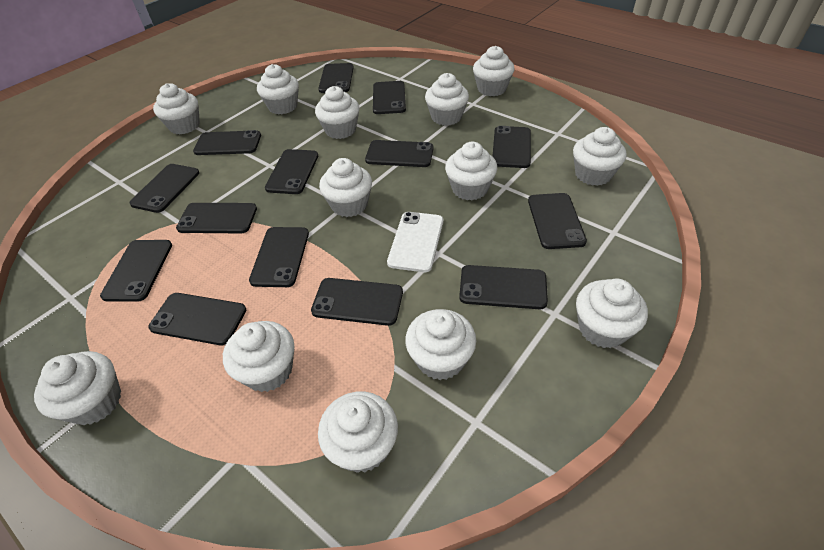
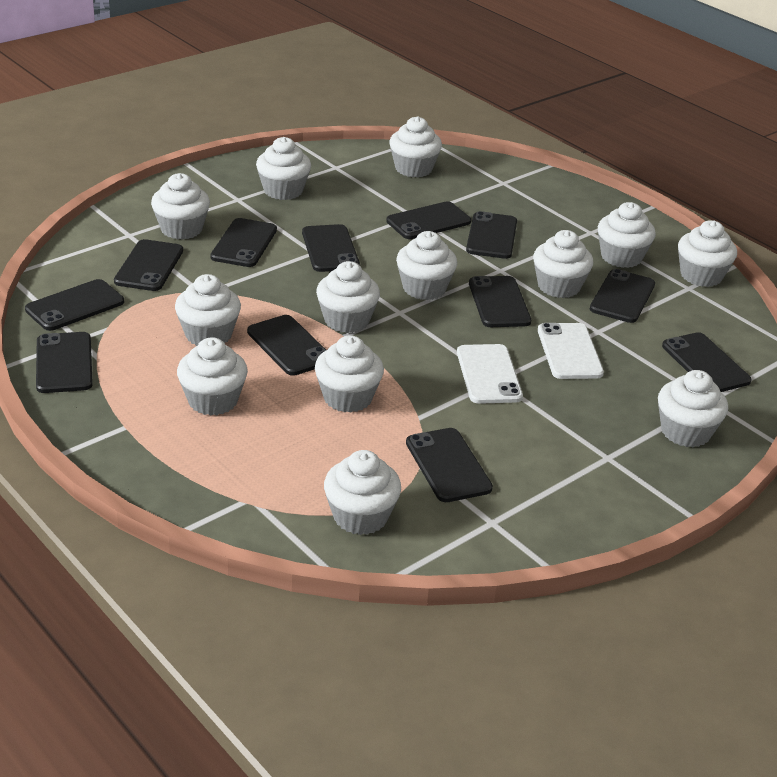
black phone: 14 -> 12
white phone: 1 -> 2

